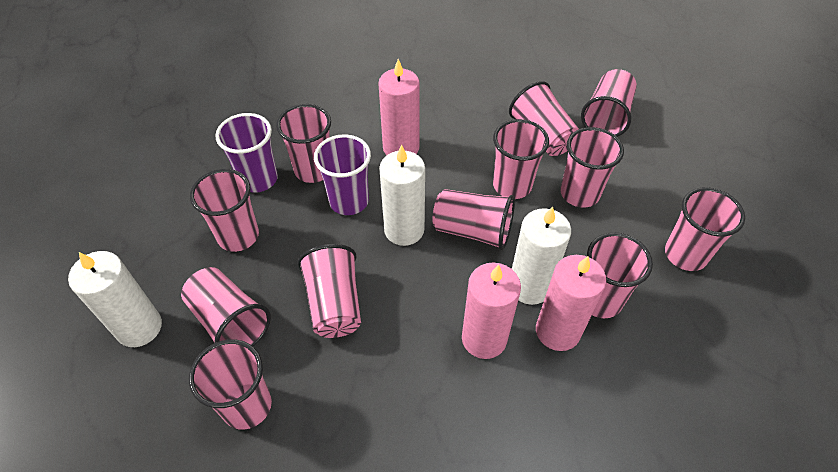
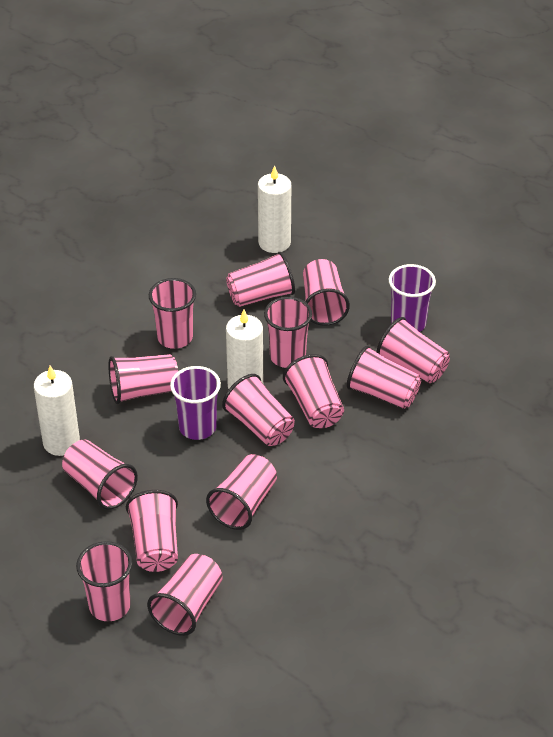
pink candle: 3 -> 0
pink cup: 12 -> 14

